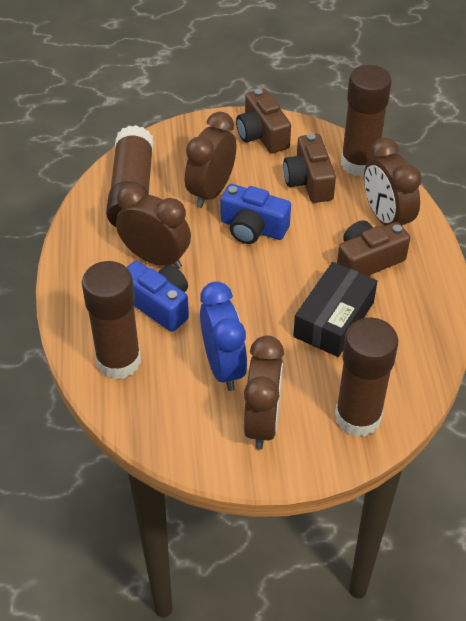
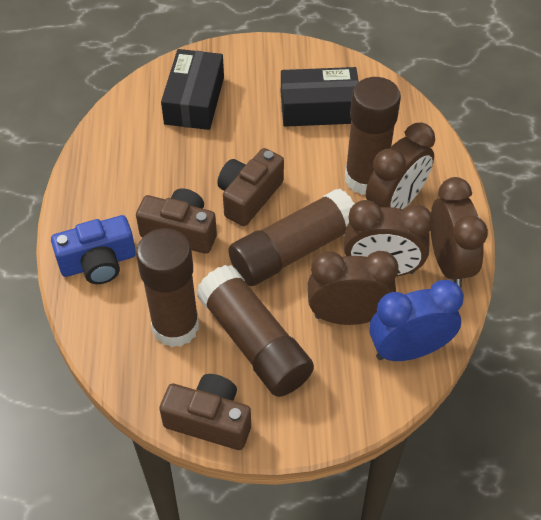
black box: 1 -> 2
blue camera: 2 -> 1

